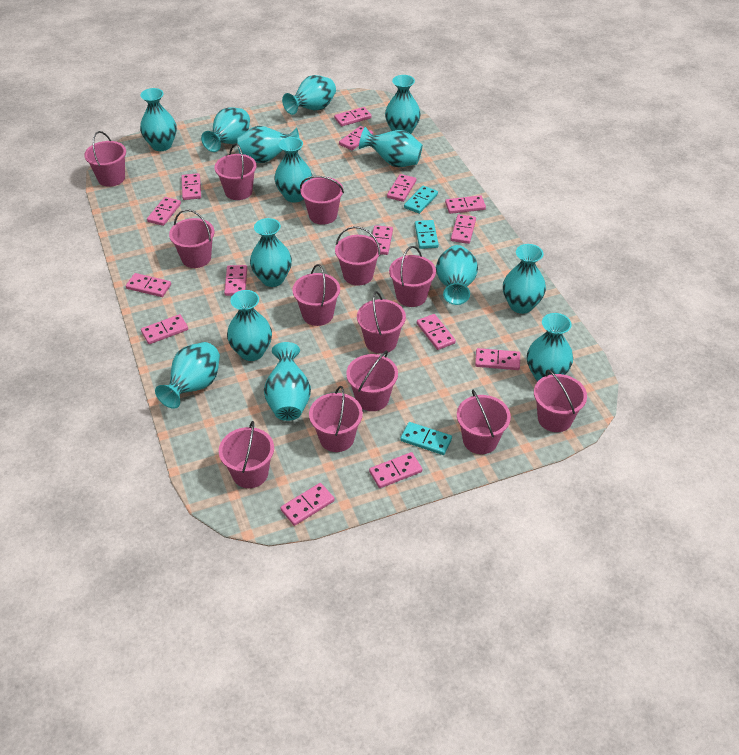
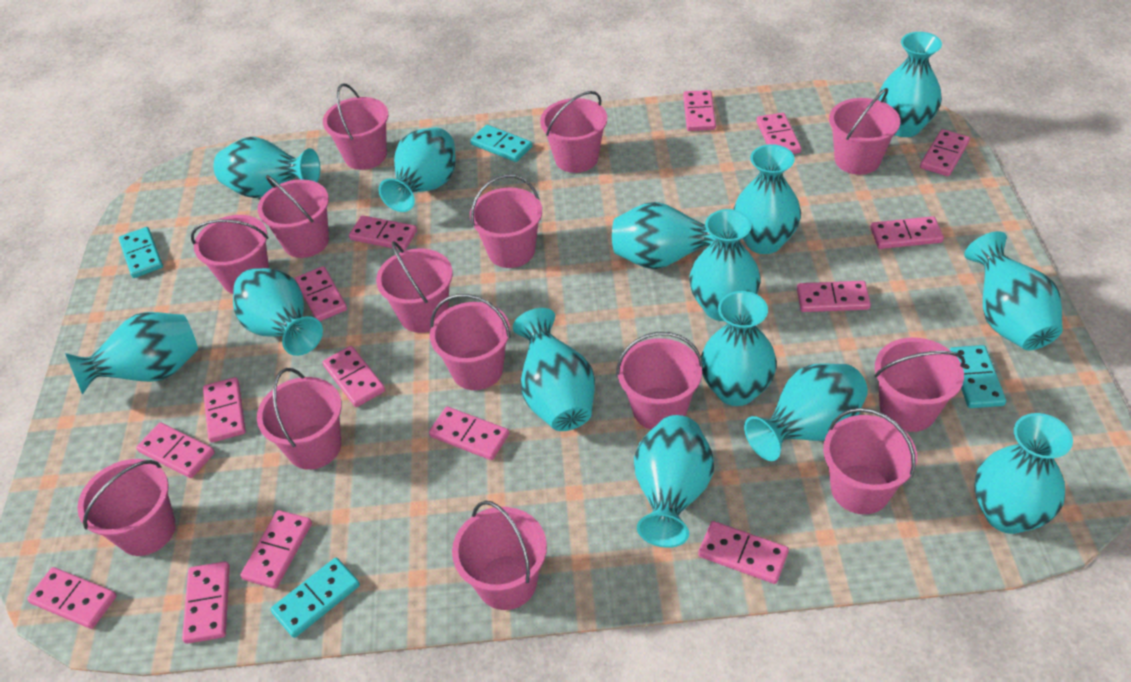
pink bucket: 13 -> 14
turquoise domino: 3 -> 4

